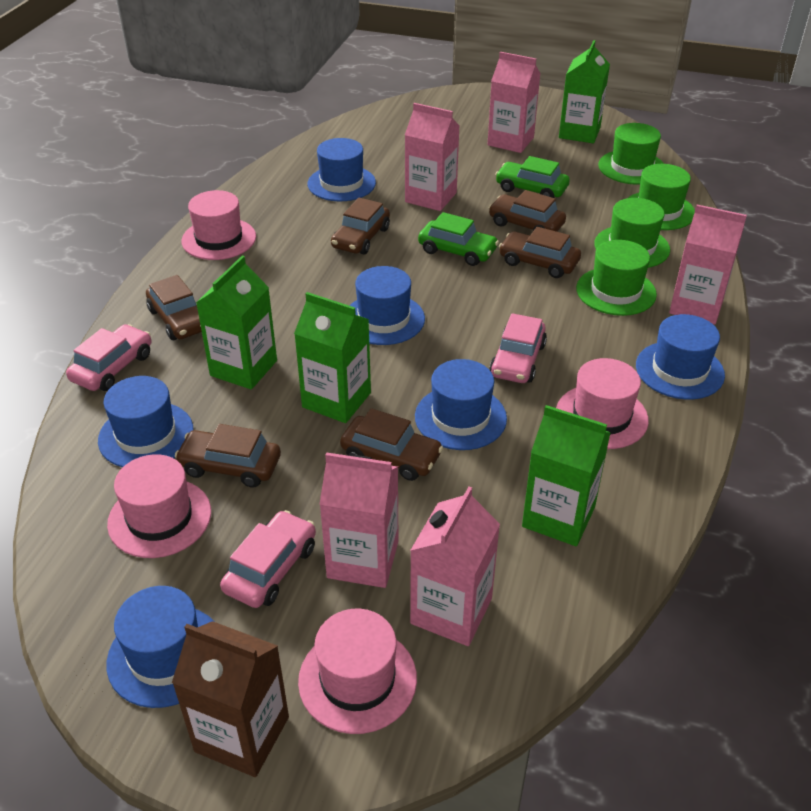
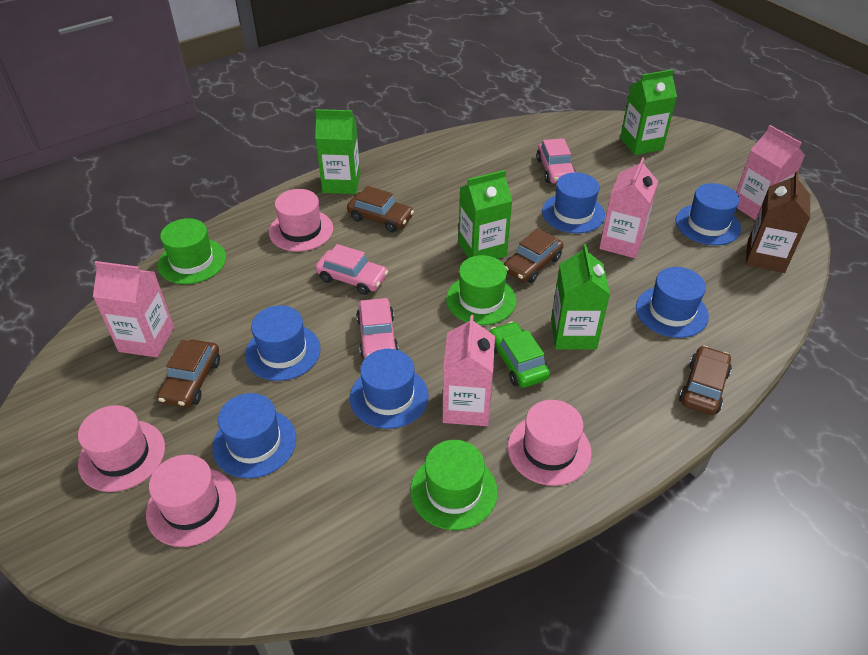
brown car: 6 -> 4
green car: 2 -> 1
green hat: 4 -> 3
pink carton: 5 -> 4

